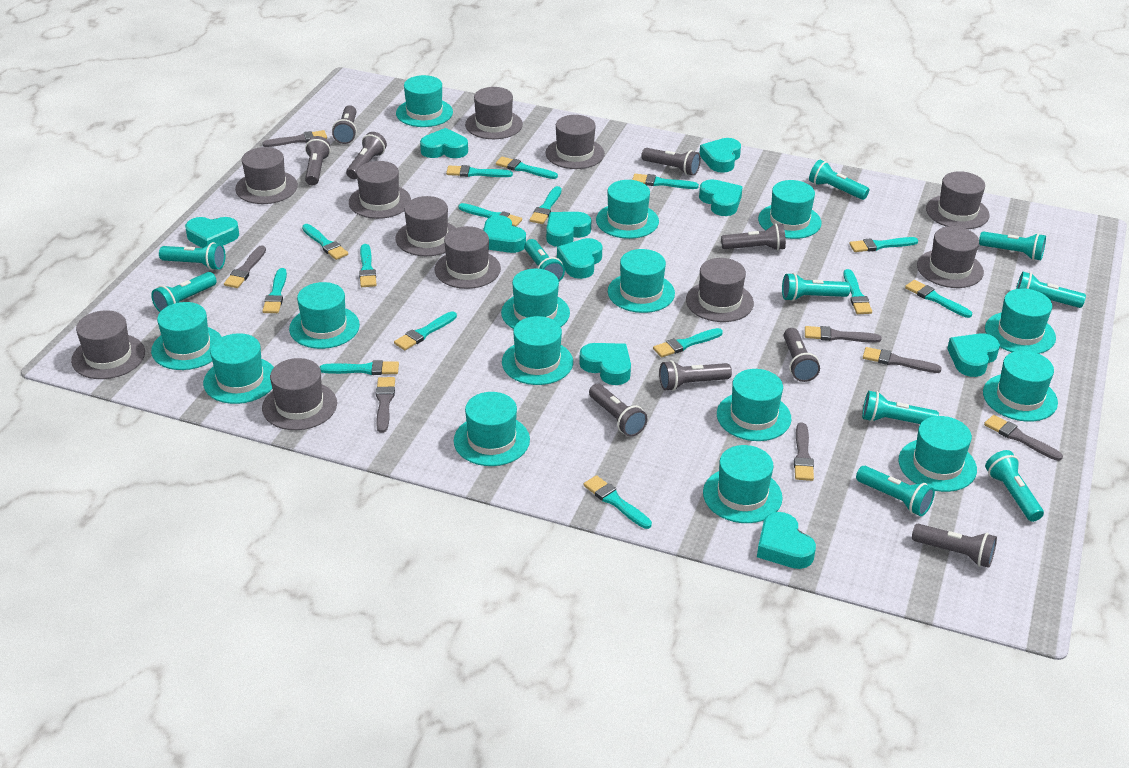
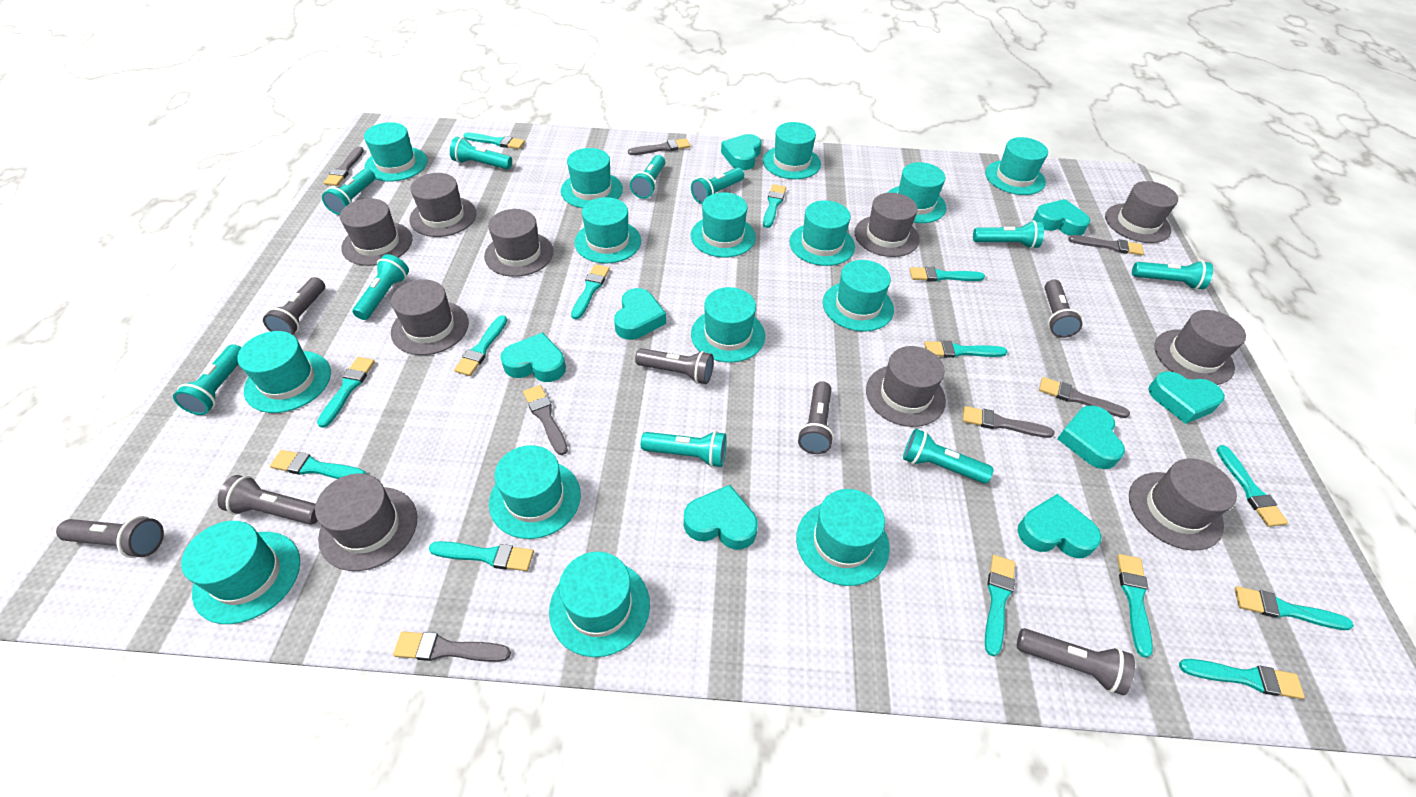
grey flashlight: 9 -> 7
grey hat: 11 -> 10
turquoise brush: 15 -> 14
turquoise heart: 10 -> 8

